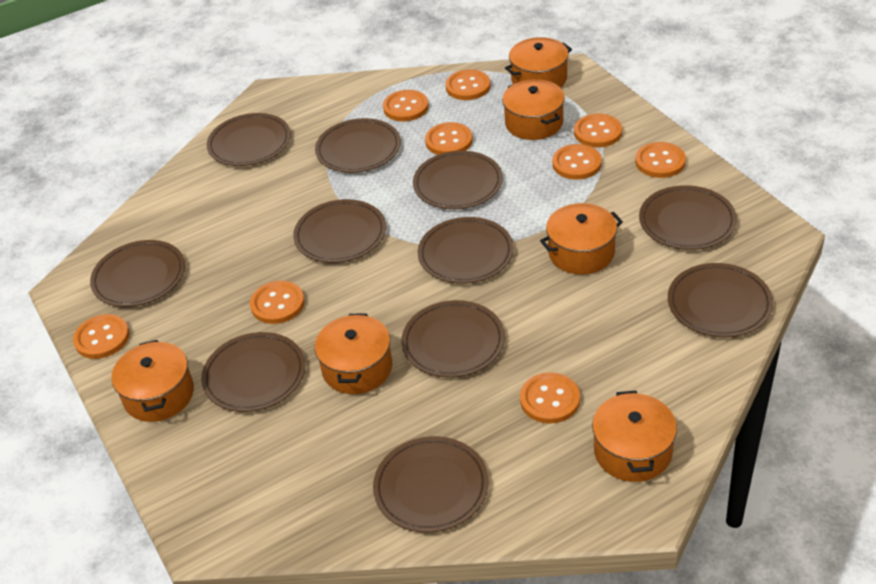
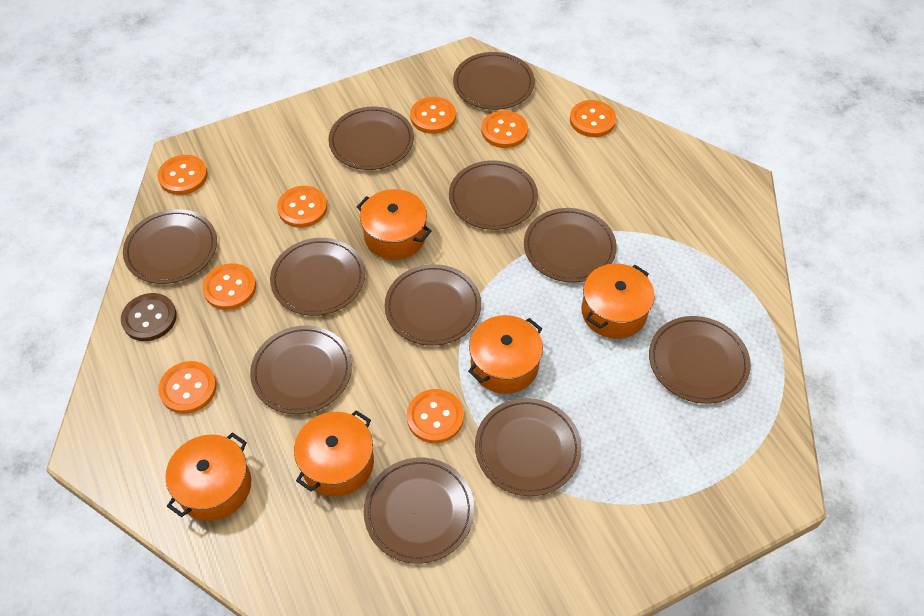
brown button: 0 -> 1
orange button: 9 -> 8
orange pot: 6 -> 5

